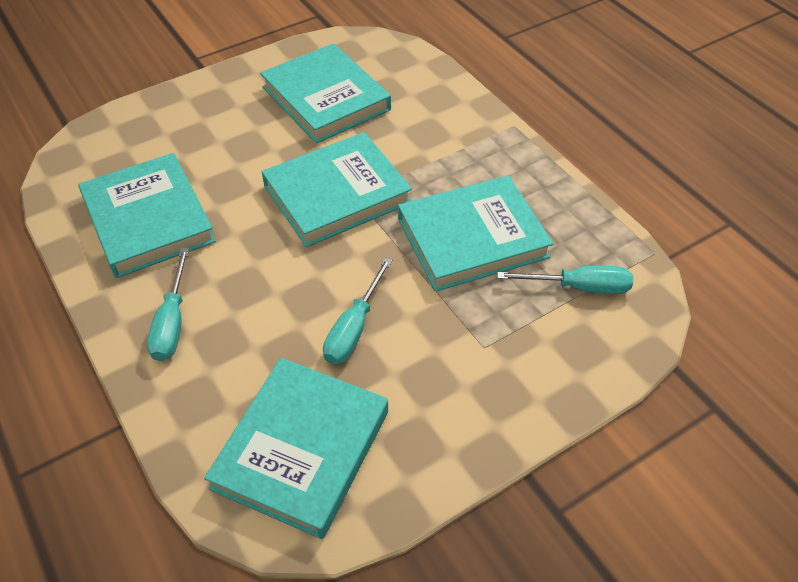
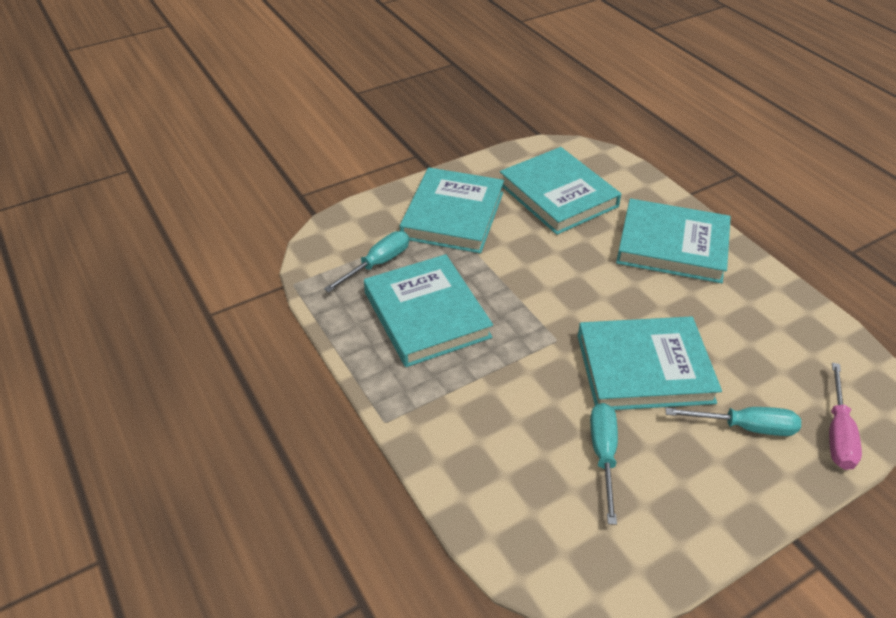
pink screwdriver: 0 -> 1

